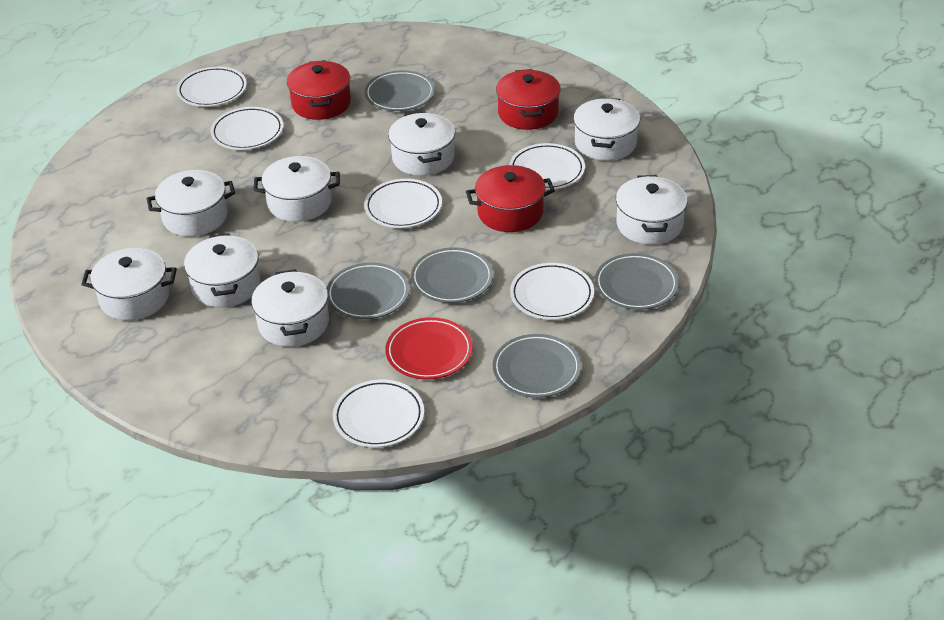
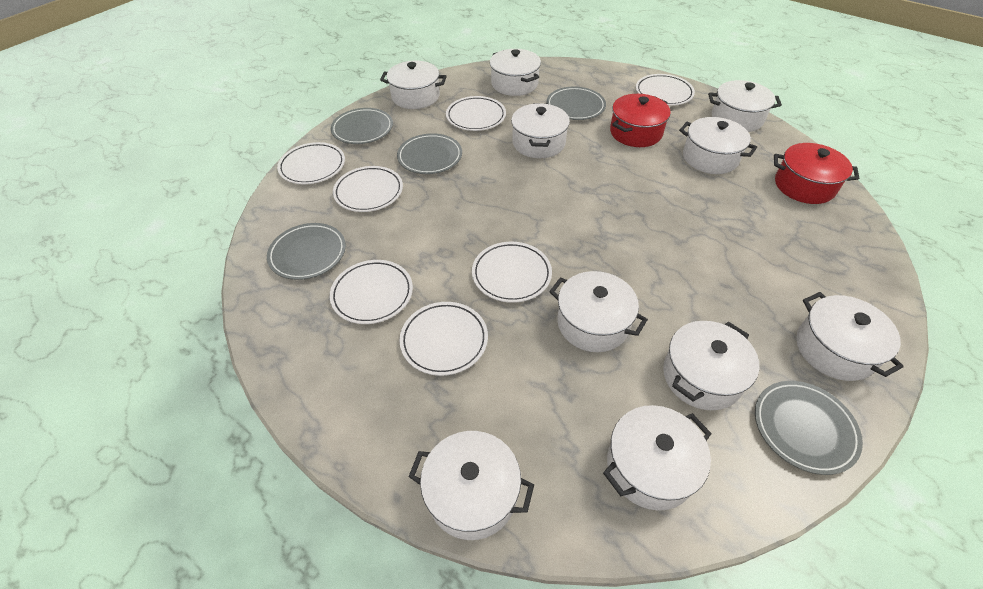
red plate: 1 -> 0
red pot: 3 -> 2
white plate: 6 -> 7
white pot: 8 -> 10

